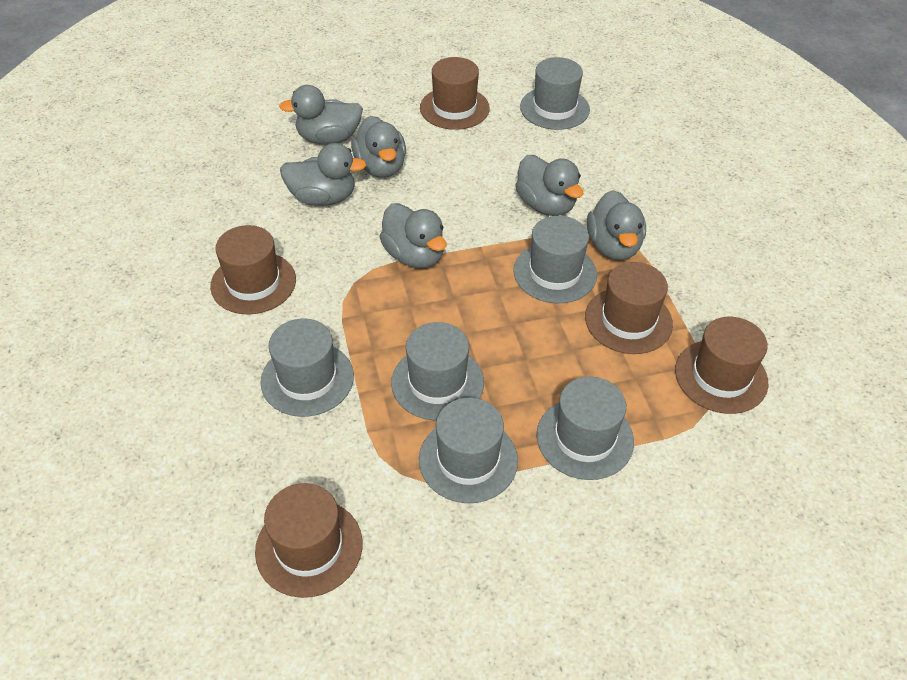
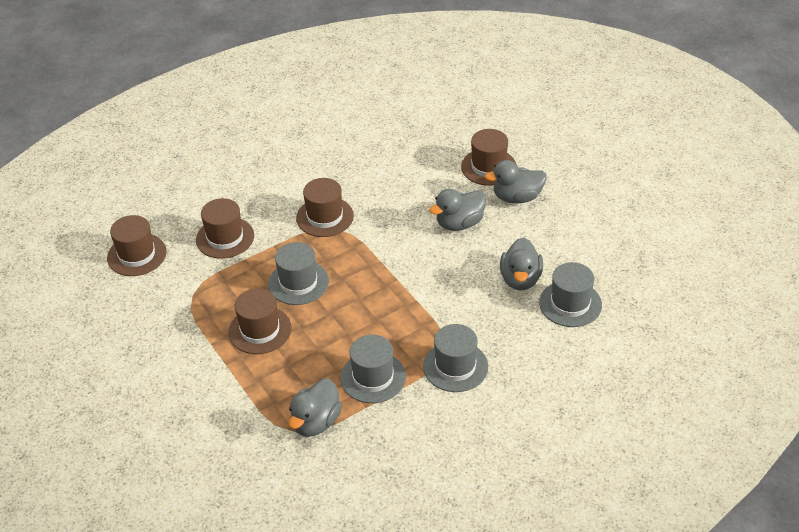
grey duck: 6 -> 4
grey hat: 6 -> 4

